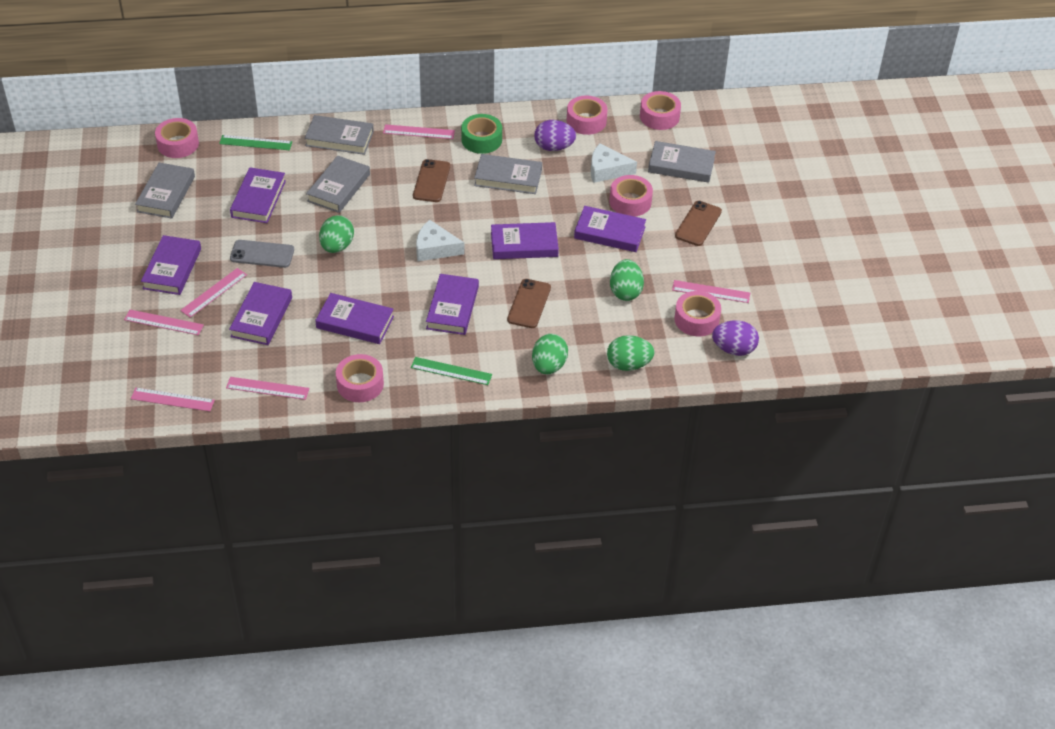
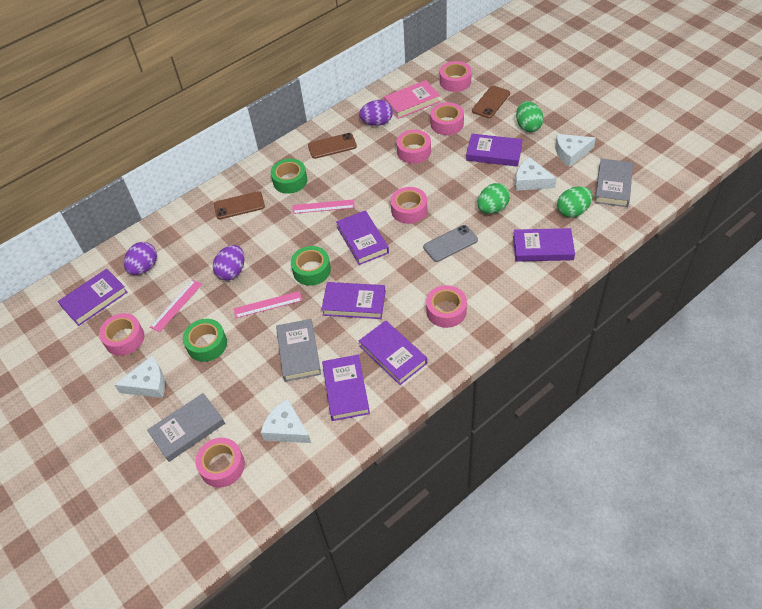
green egg: 4 -> 3
green ruler: 2 -> 0
green tape: 1 -> 3
grey book: 5 -> 3
pink book: 0 -> 1
pink ruler: 6 -> 3
pink tape: 6 -> 7
purple egg: 2 -> 3
white cheese: 2 -> 4

